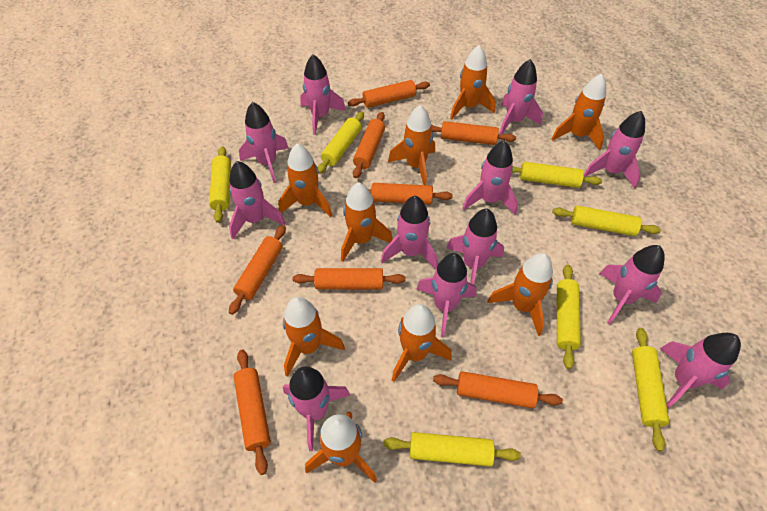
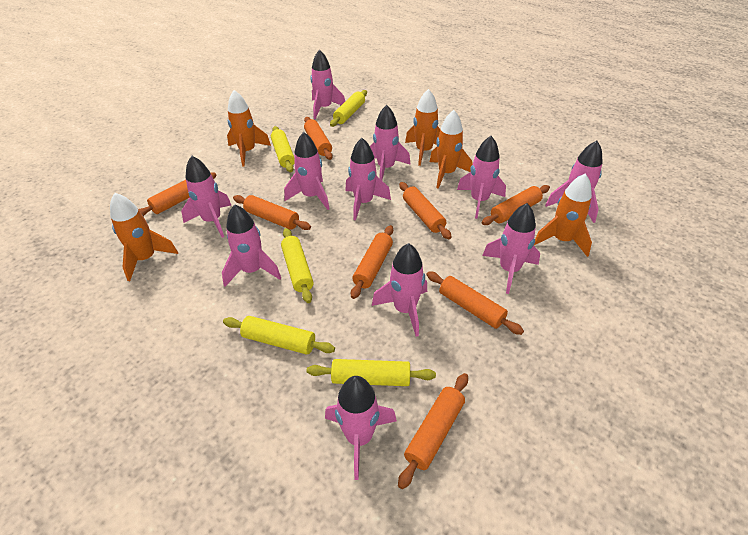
orange rocket: 9 -> 5
pink rocket: 12 -> 11
yellow rolling pin: 7 -> 5

